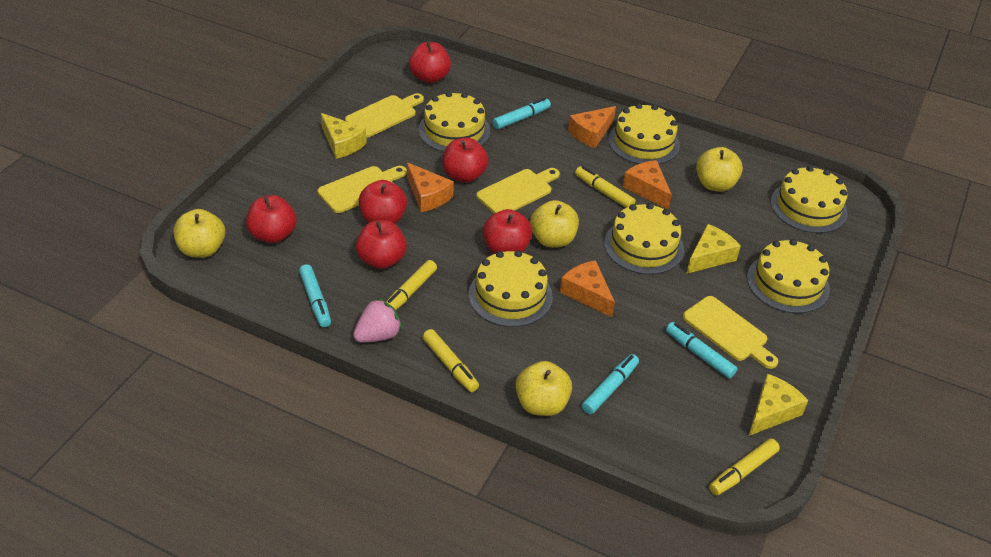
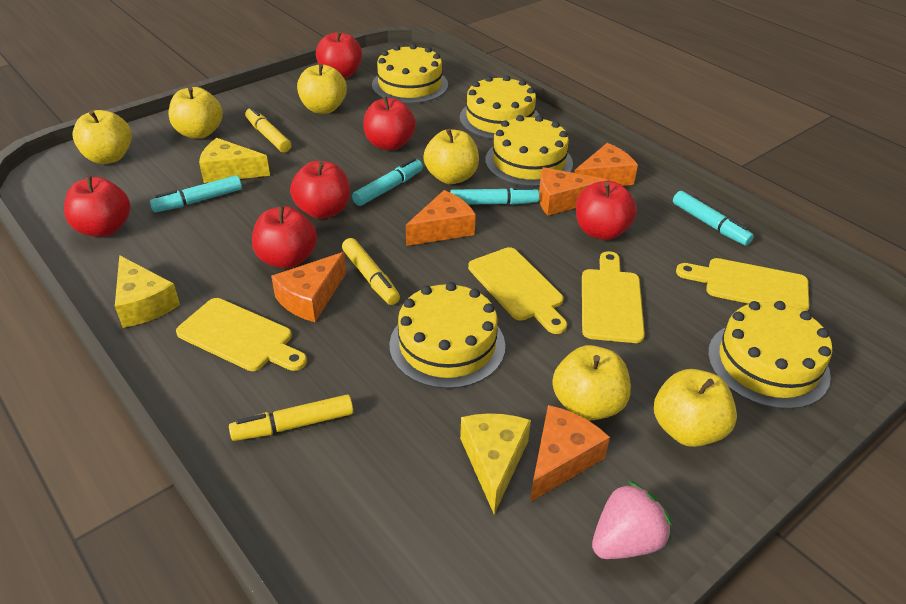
orange cheese: 4 -> 5
yellow apple: 4 -> 6
yellow cake: 6 -> 5
yellow marker: 4 -> 3

